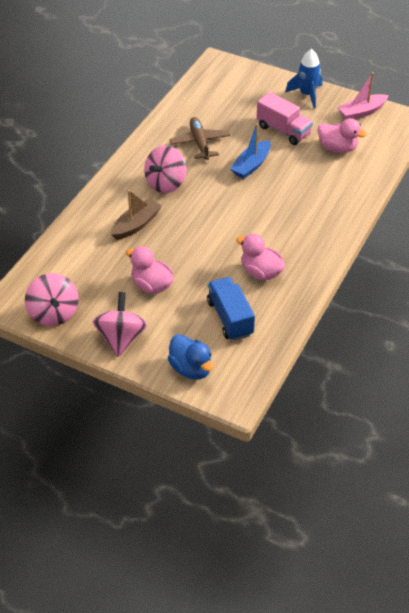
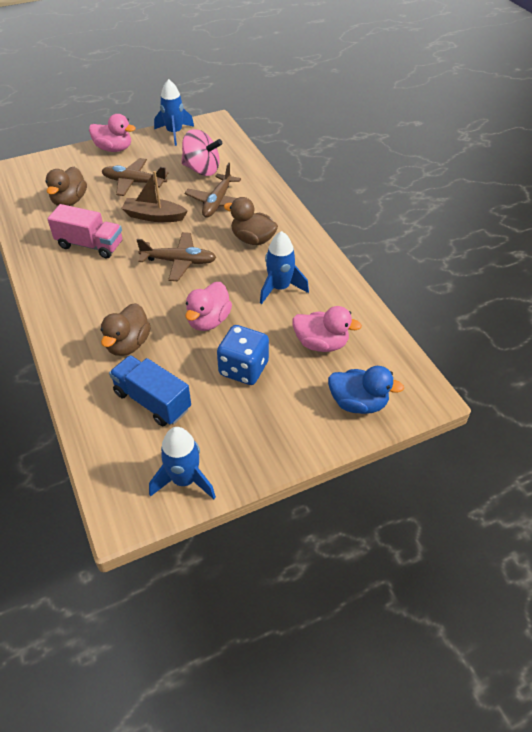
blue boat: 1 -> 0
blue dice: 0 -> 1
blue rocket: 1 -> 3
brown duck: 0 -> 3
brown plane: 1 -> 3
pink boat: 1 -> 0
pink spinning top: 3 -> 1

